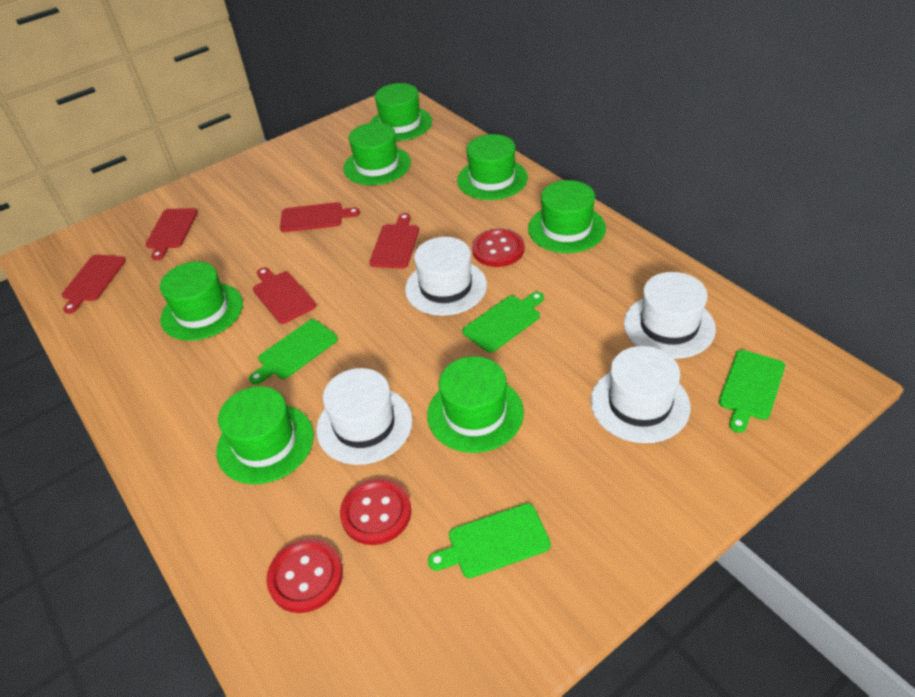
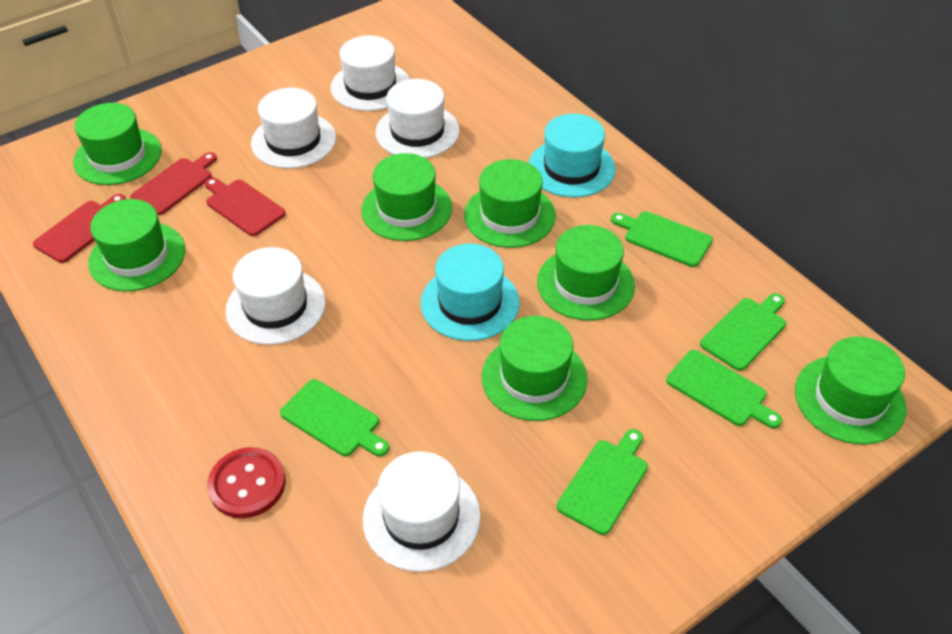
green cutting board: 4 -> 5
red button: 3 -> 1
red cutting board: 5 -> 3
turquoise hat: 0 -> 2
white hat: 4 -> 5

